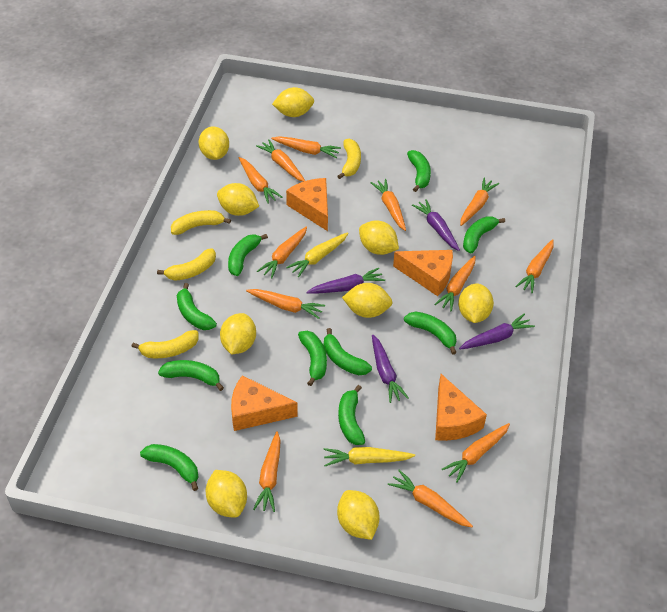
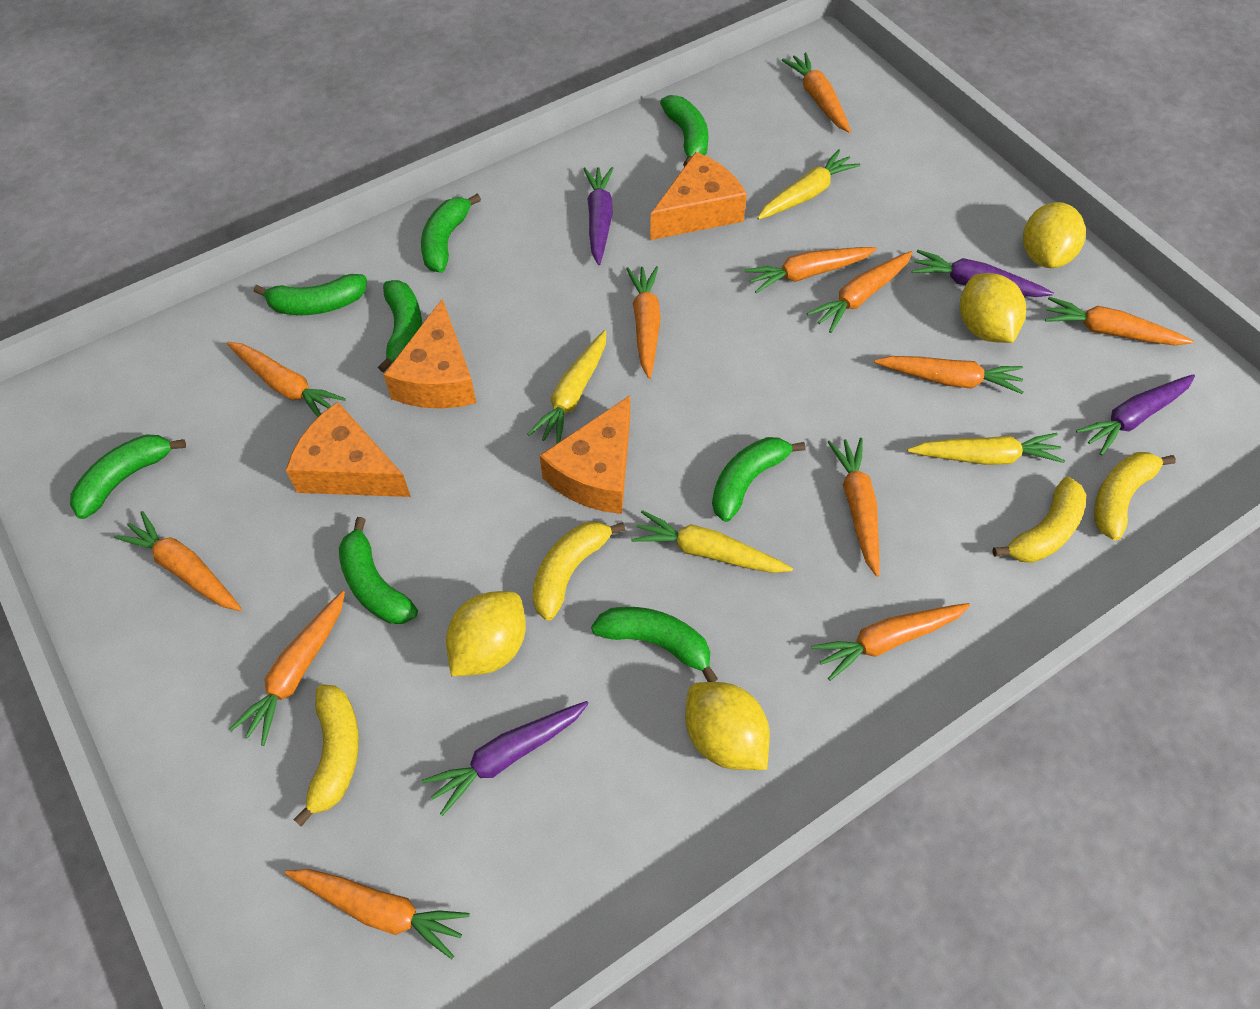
green banana: 10 -> 8
yellow carrot: 2 -> 4
yellow lemon: 9 -> 4

